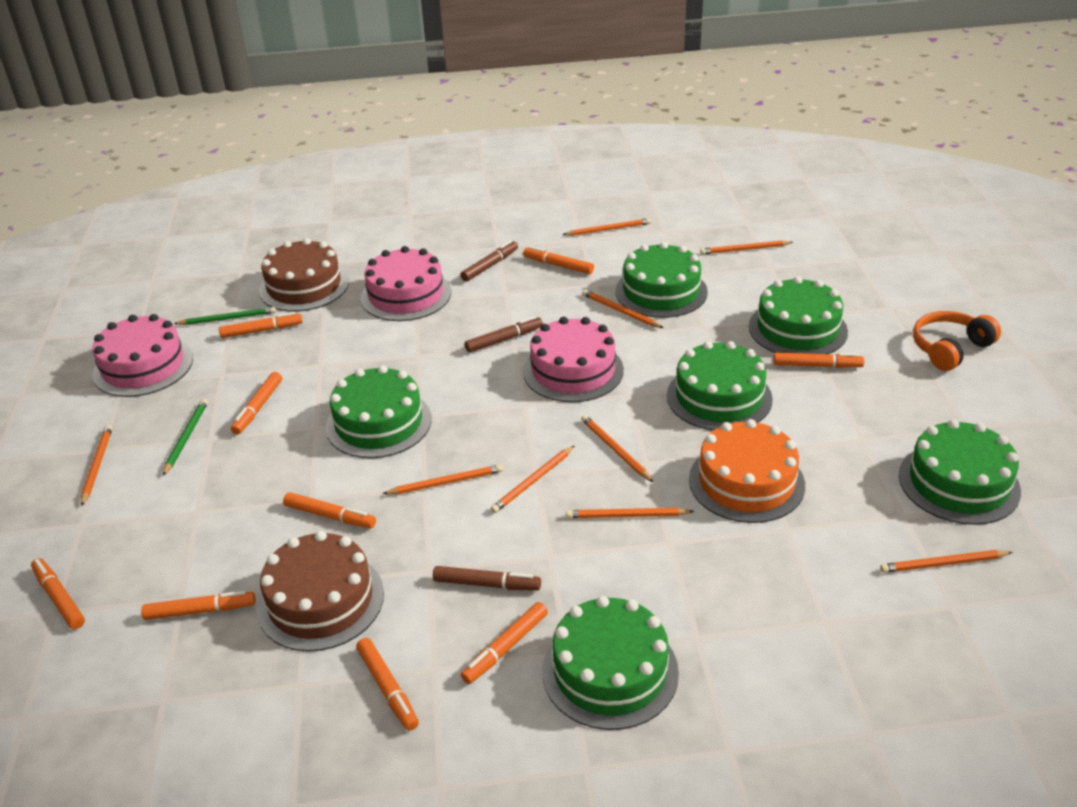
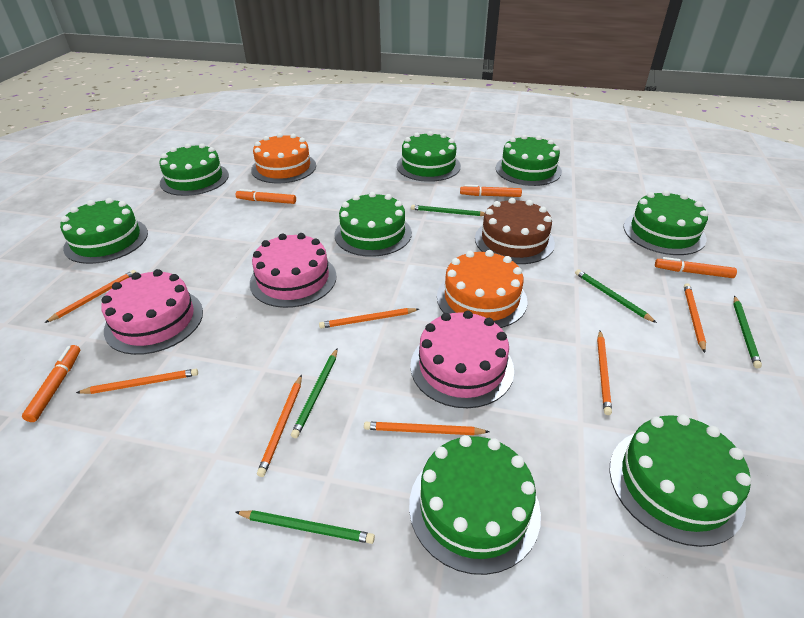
brown cake: 2 -> 1
brown marker: 3 -> 0
green cake: 6 -> 8
green pencil: 2 -> 5
orange cake: 1 -> 2
orange headphones: 1 -> 0
orange marker: 9 -> 4
orange pencil: 9 -> 7

